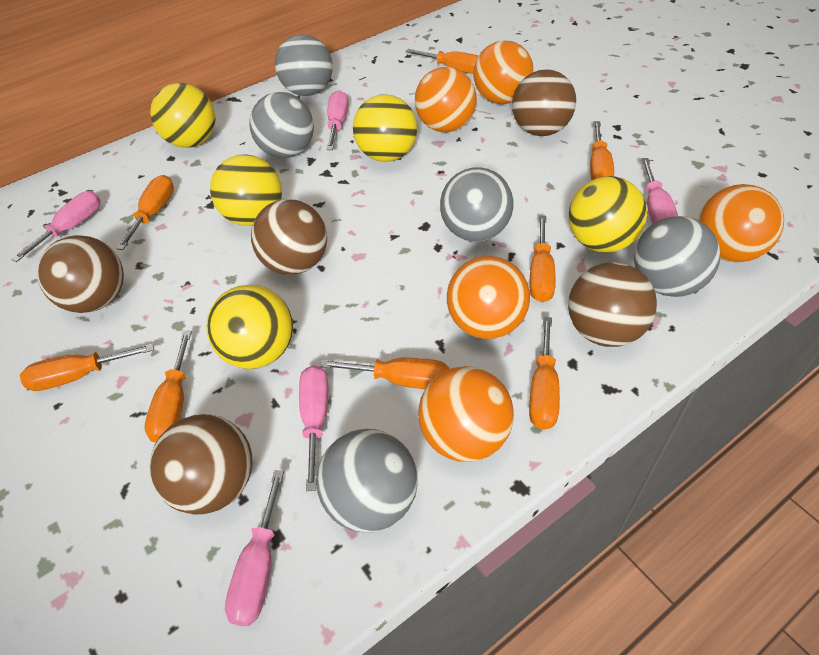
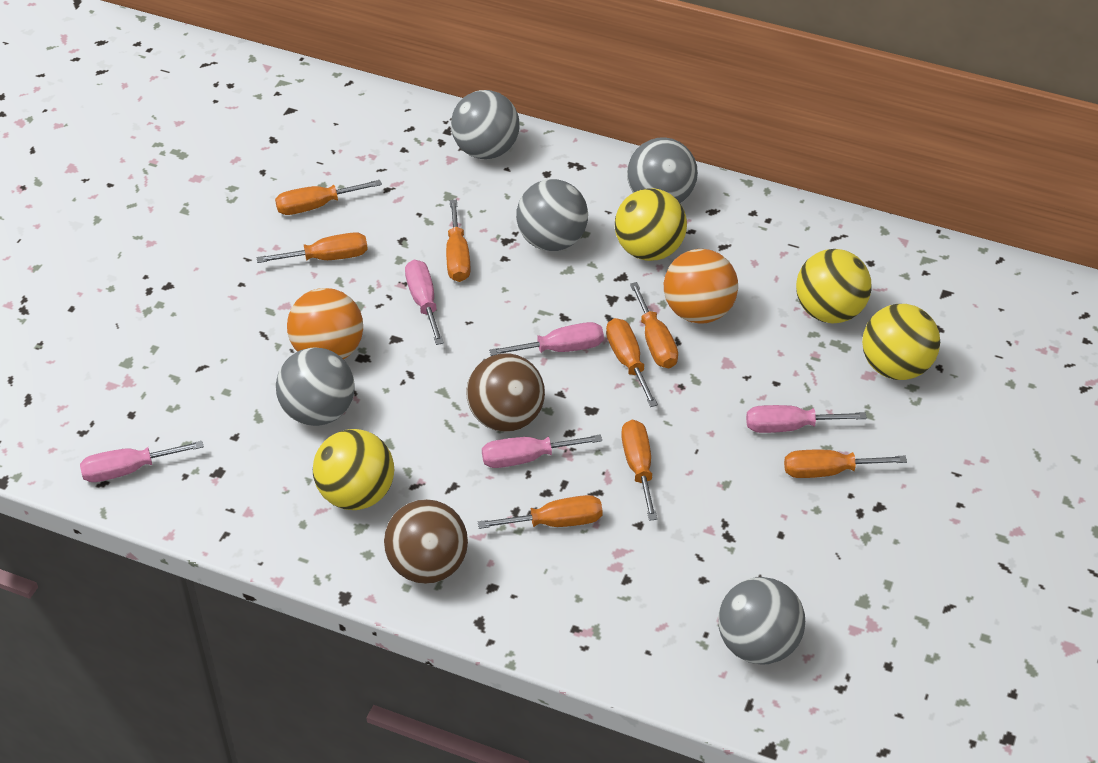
brown ball: 5 -> 2
orange ball: 5 -> 2
yellow ball: 5 -> 4

